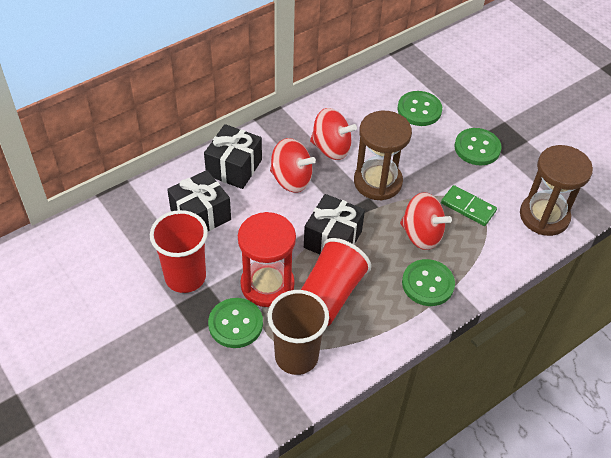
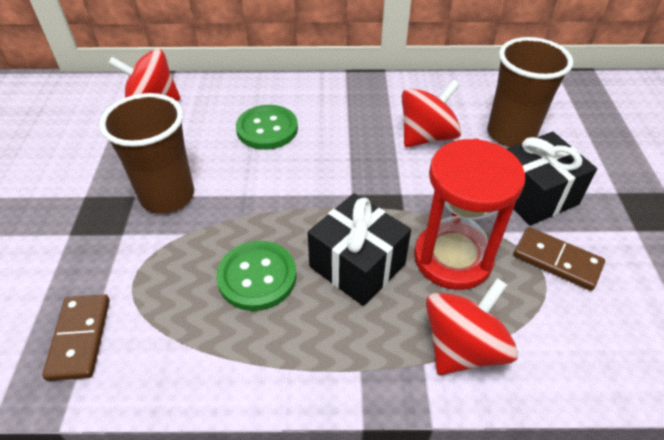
black gift: 3 -> 2
brown cup: 1 -> 2
brown domino: 0 -> 2
brown hourglass: 2 -> 0
green button: 4 -> 2
green domino: 1 -> 0
red cup: 2 -> 0

